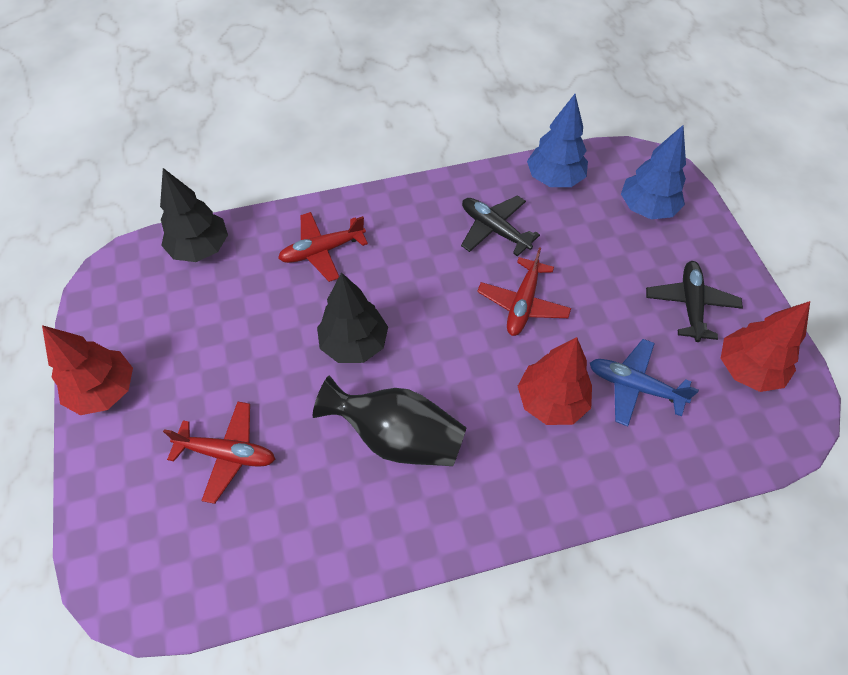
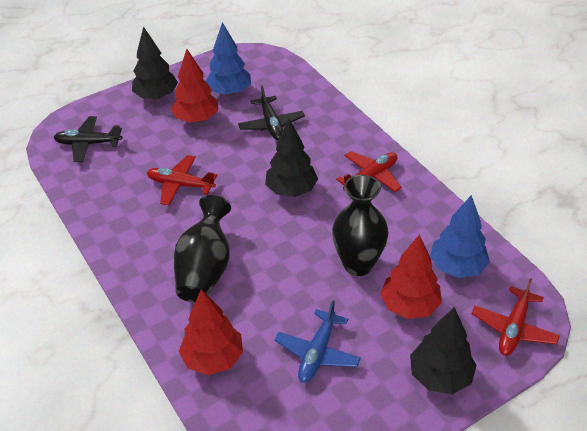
black tree: 2 -> 3
black vase: 1 -> 2

